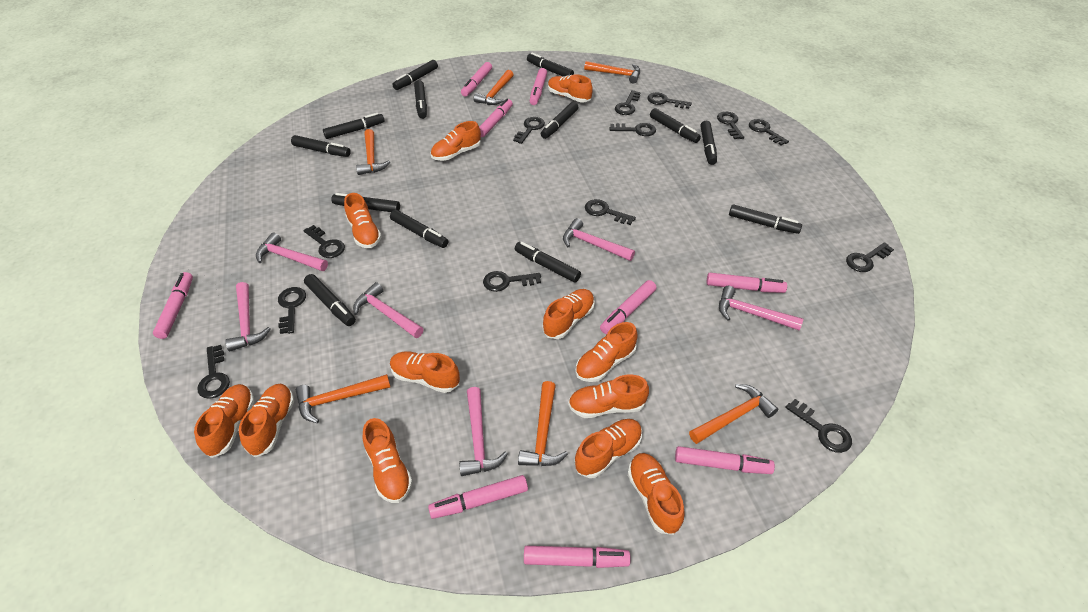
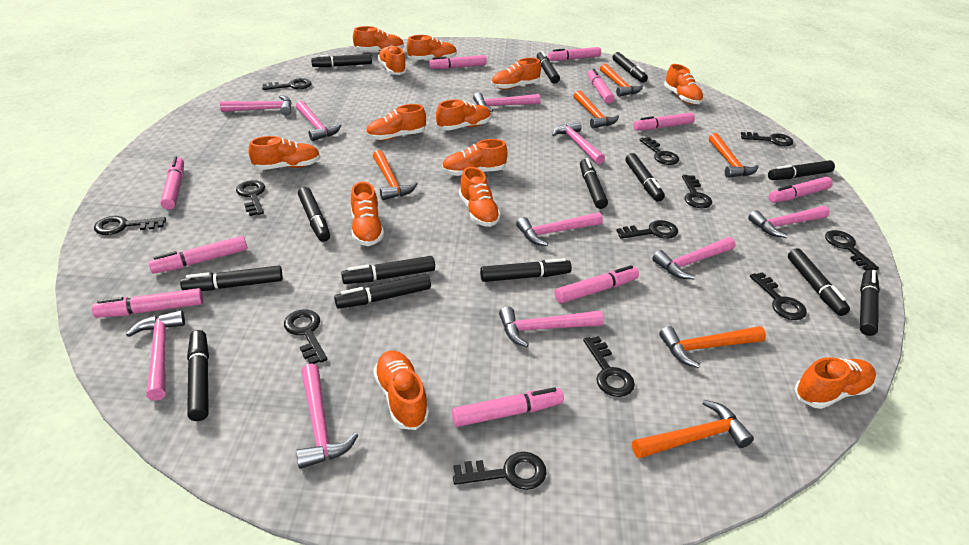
black key: 13 -> 12
black marker: 13 -> 14
orange shoe: 12 -> 13
pink hammer: 6 -> 10
pink marker: 9 -> 10

